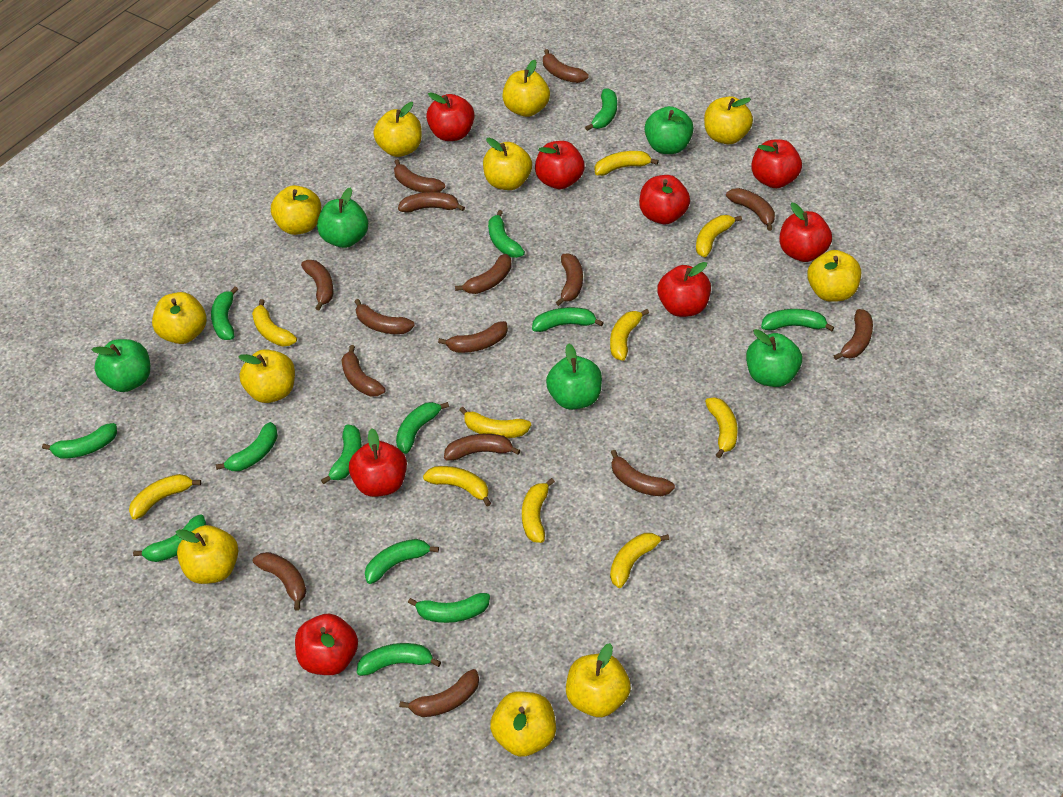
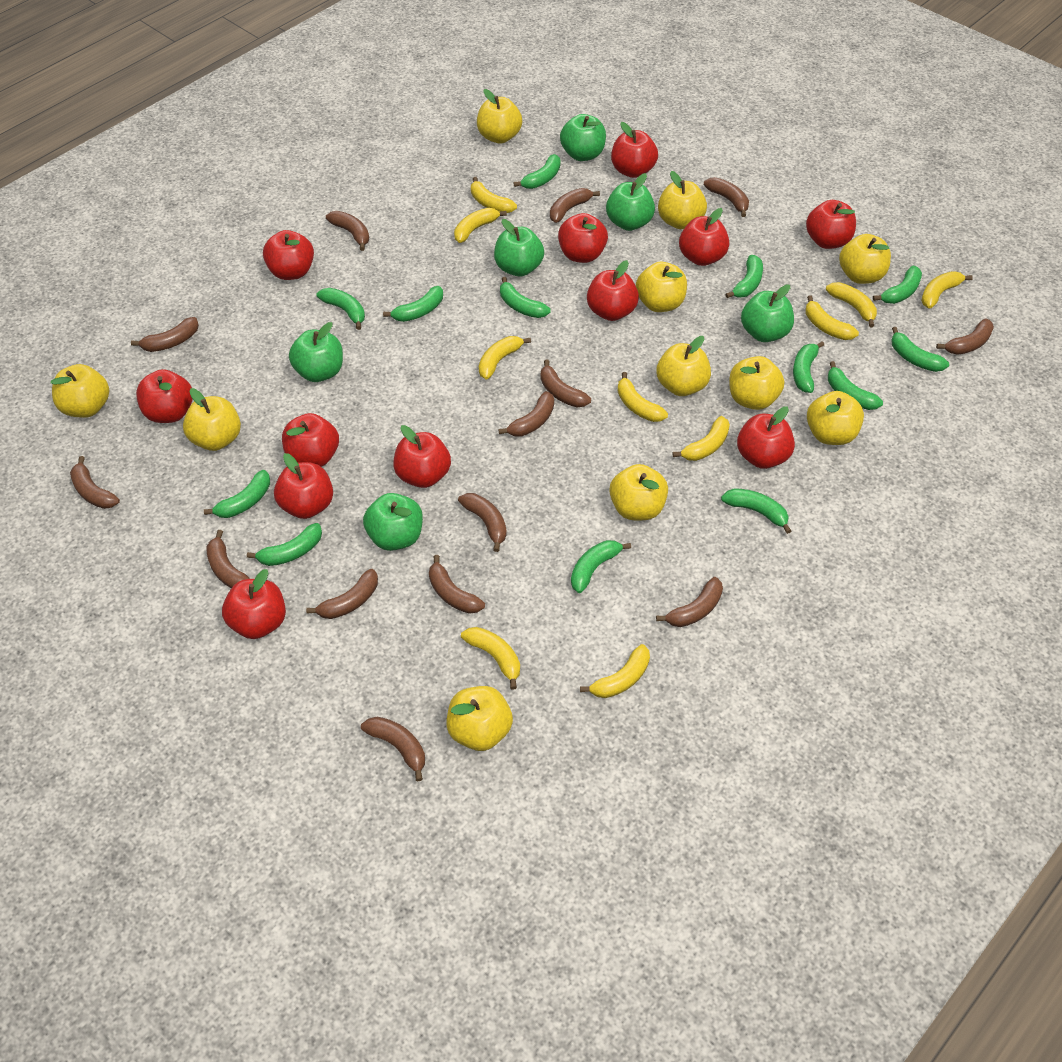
brown banana: 15 -> 14
green apple: 5 -> 6
red apple: 8 -> 12

